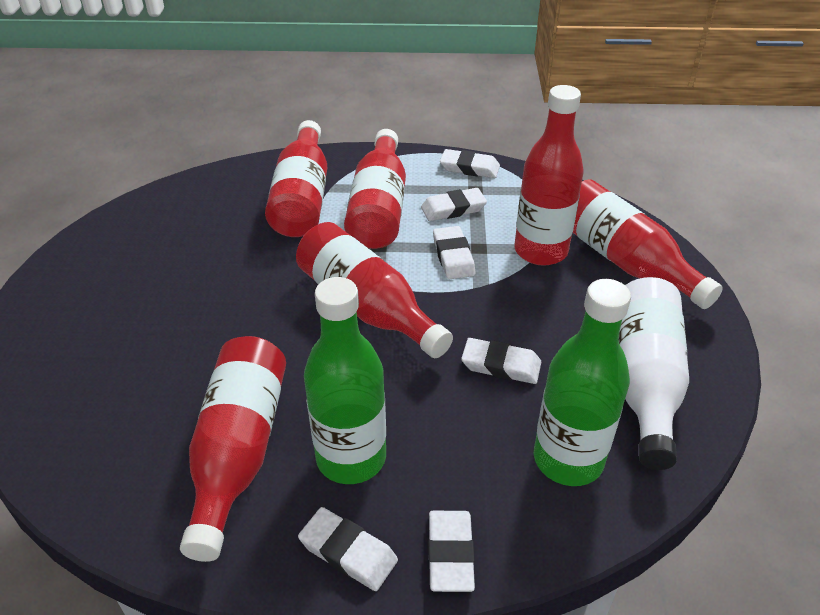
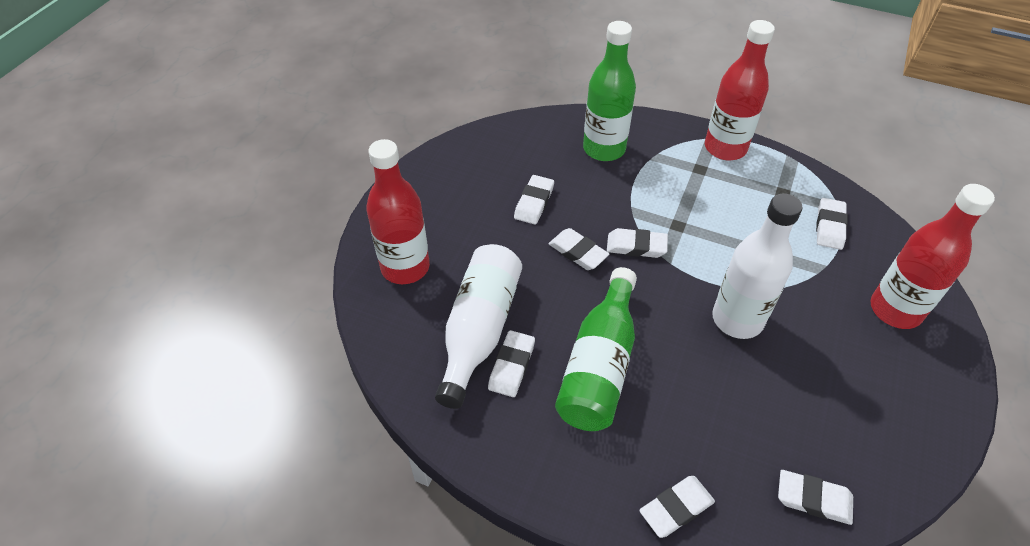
red bottle: 6 -> 3
white bottle: 1 -> 2
white eraser: 6 -> 7

